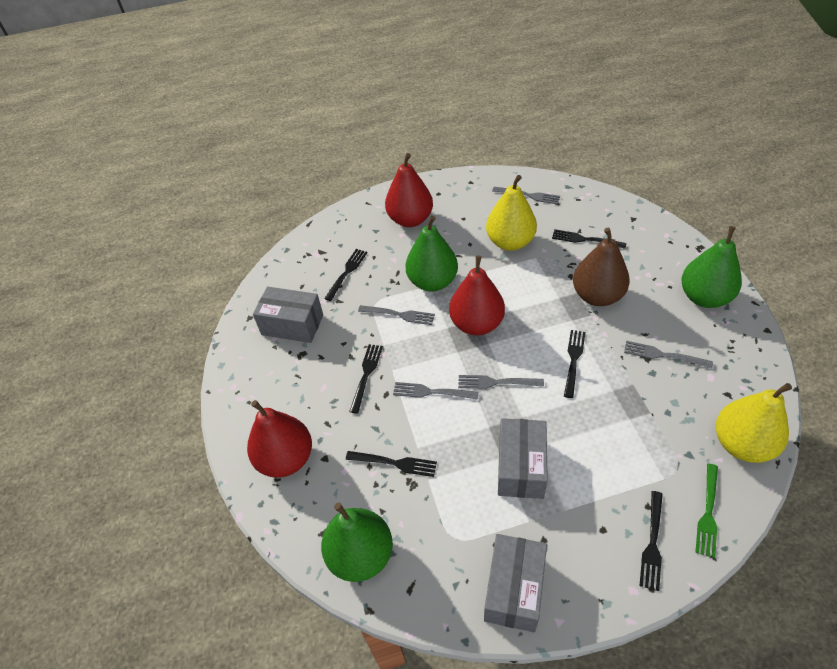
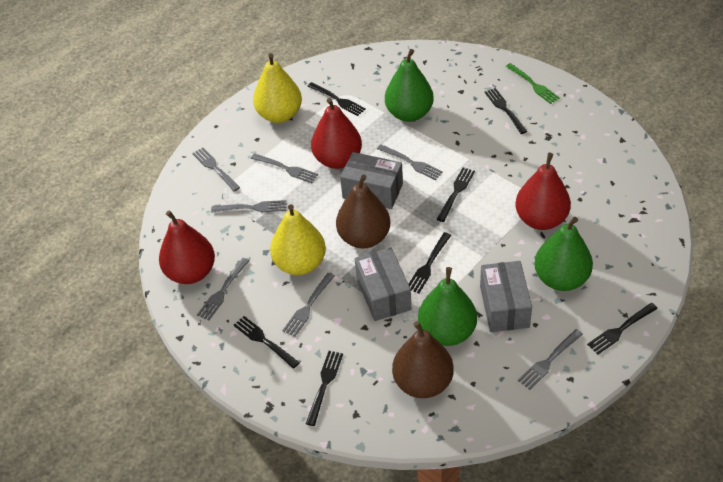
black fork: 6 -> 7
brown pear: 1 -> 2
grey fork: 5 -> 7

